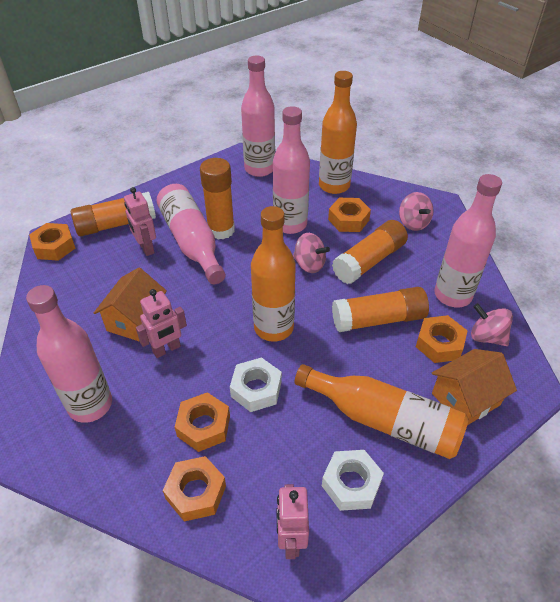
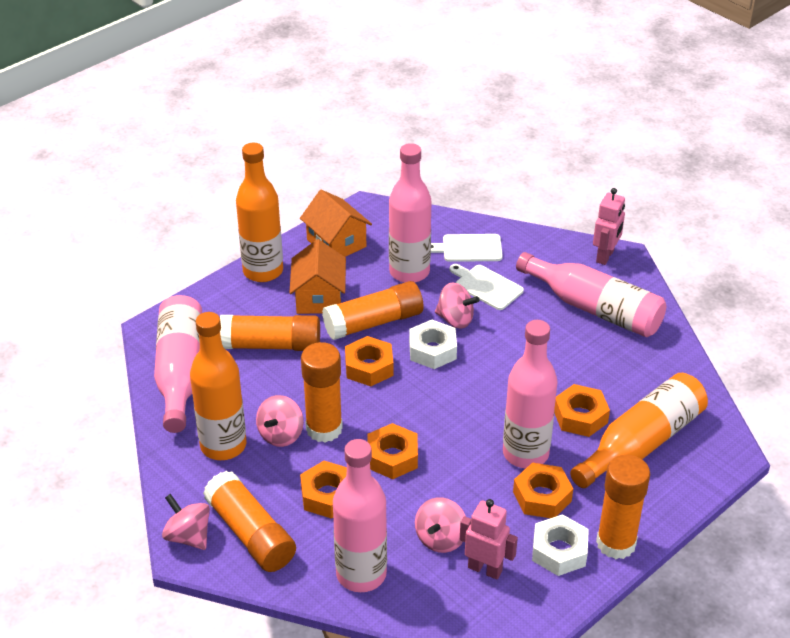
orange glue stick: 4 -> 5
pink robot: 3 -> 2
pink spinning top: 3 -> 4
white cutting board: 0 -> 2

